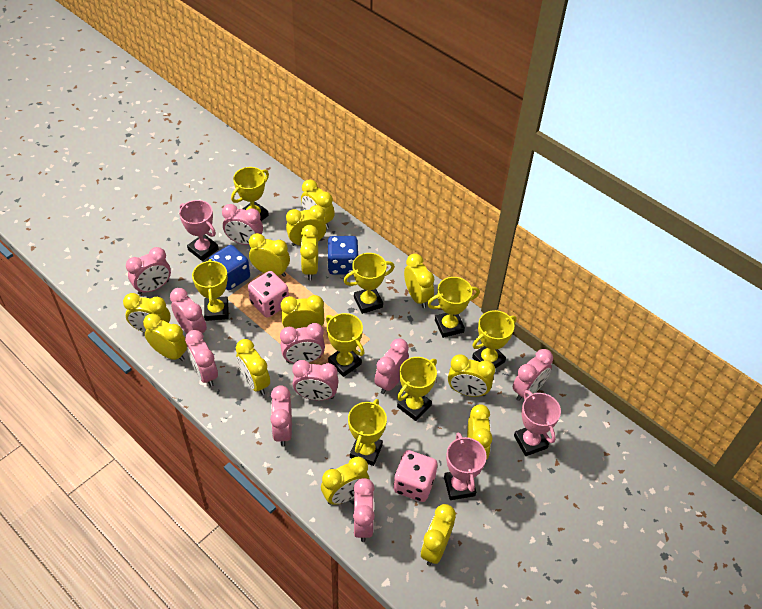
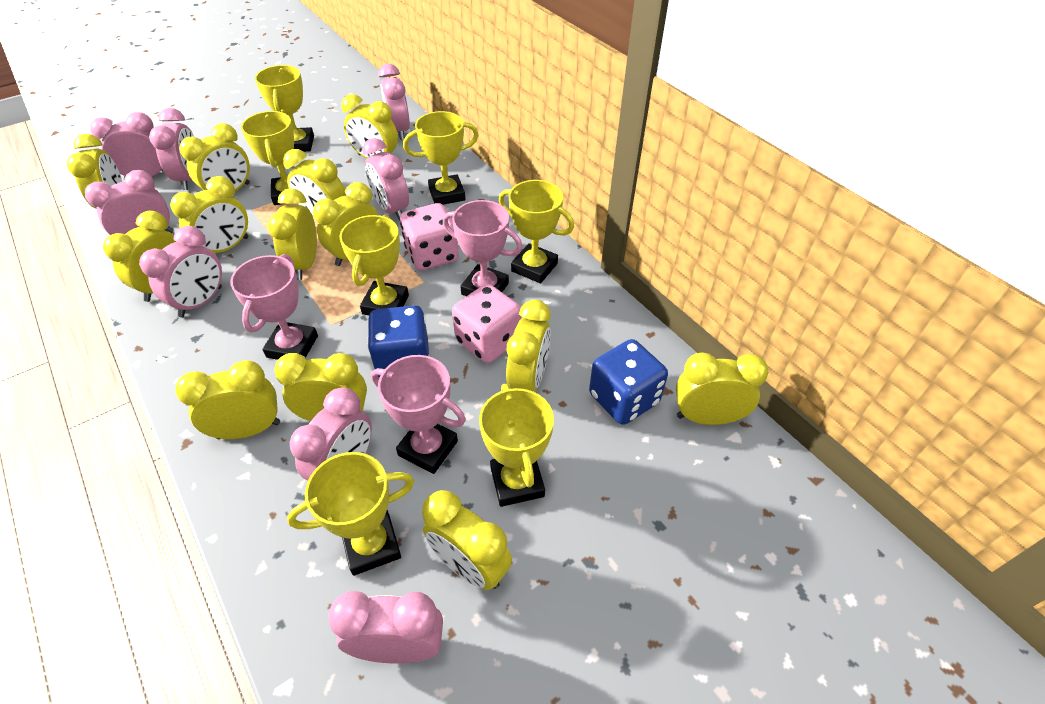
pink clock: 10 -> 8
yellow trophy: 8 -> 7

